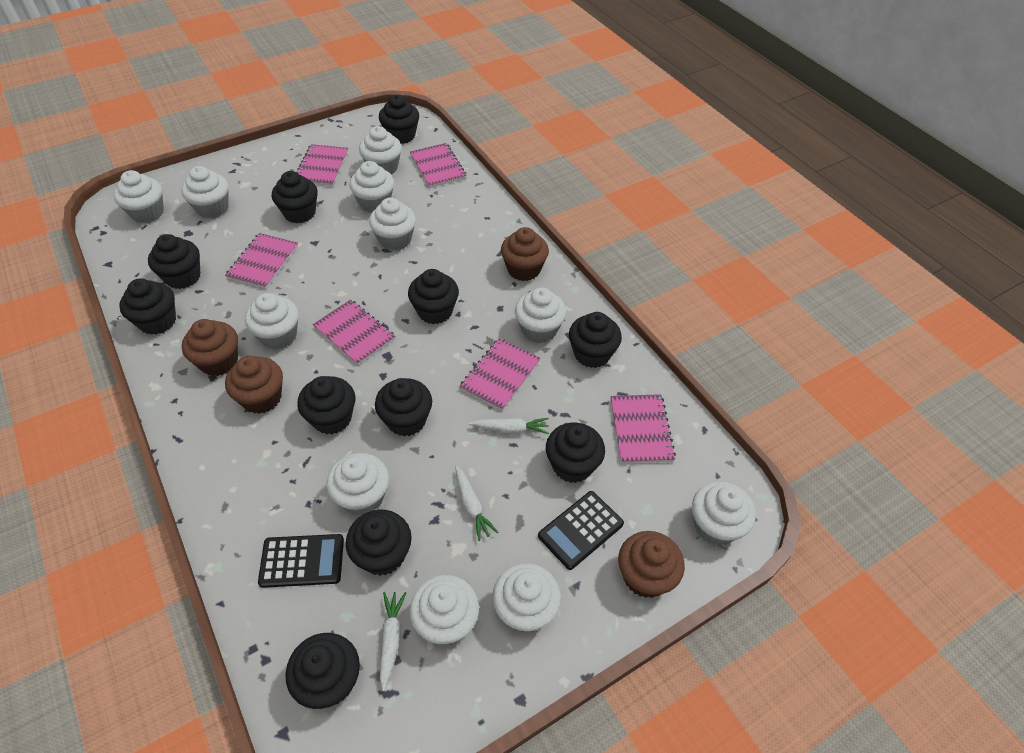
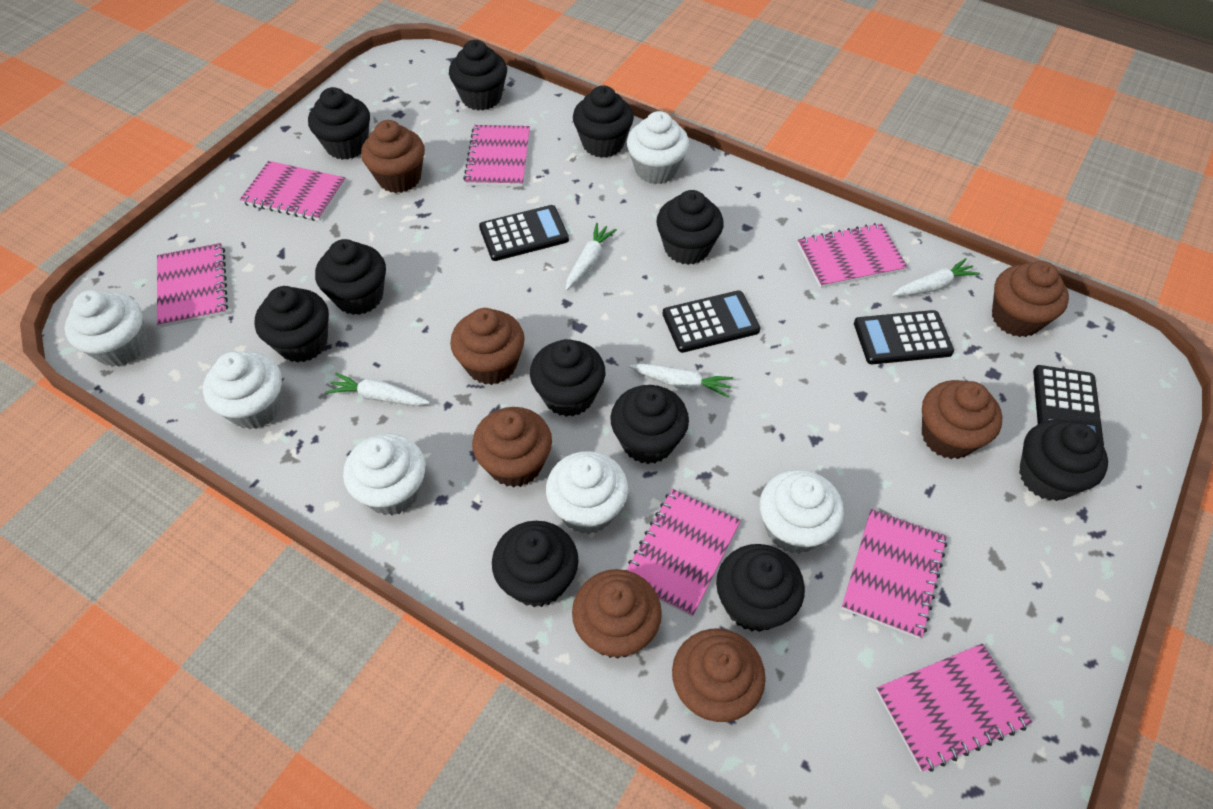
black calculator: 2 -> 4
brown cupcake: 4 -> 7
pink notebook: 6 -> 7
white carrot: 3 -> 4
white cupcake: 11 -> 6

